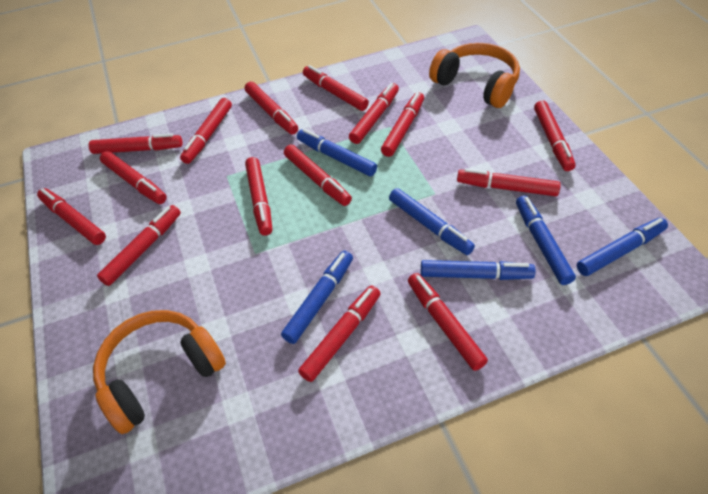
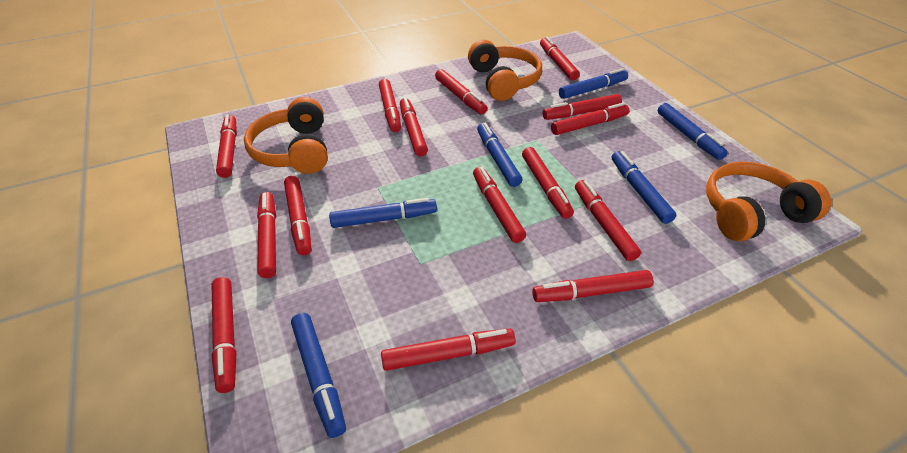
orange headphones: 2 -> 3

